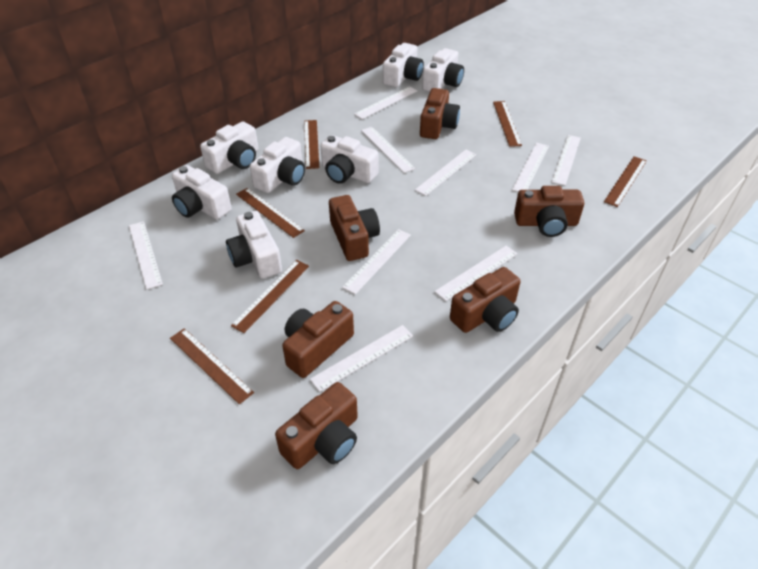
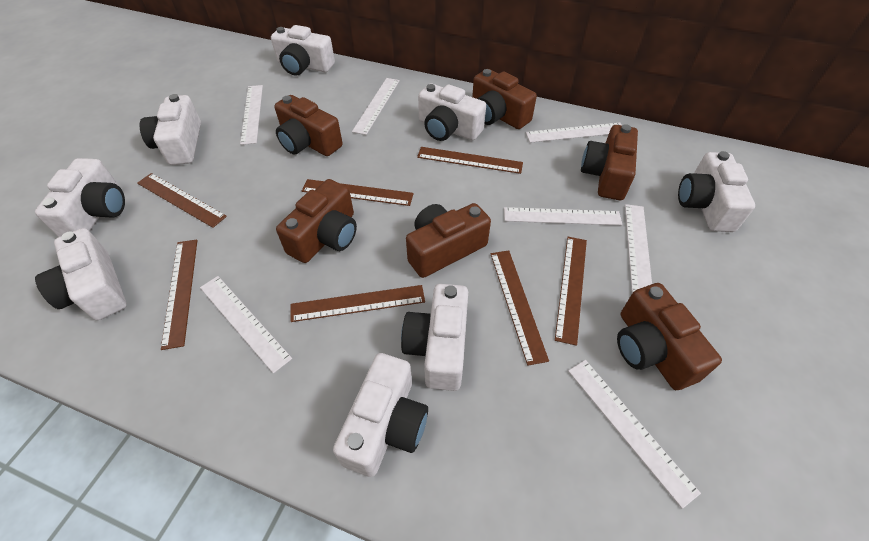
brown ruler: 6 -> 7
white camera: 7 -> 8
white ruler: 9 -> 7

